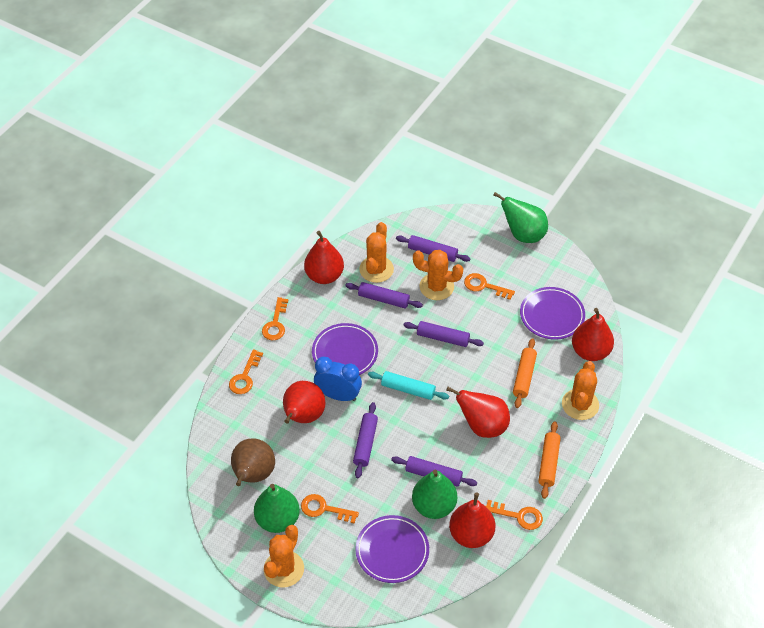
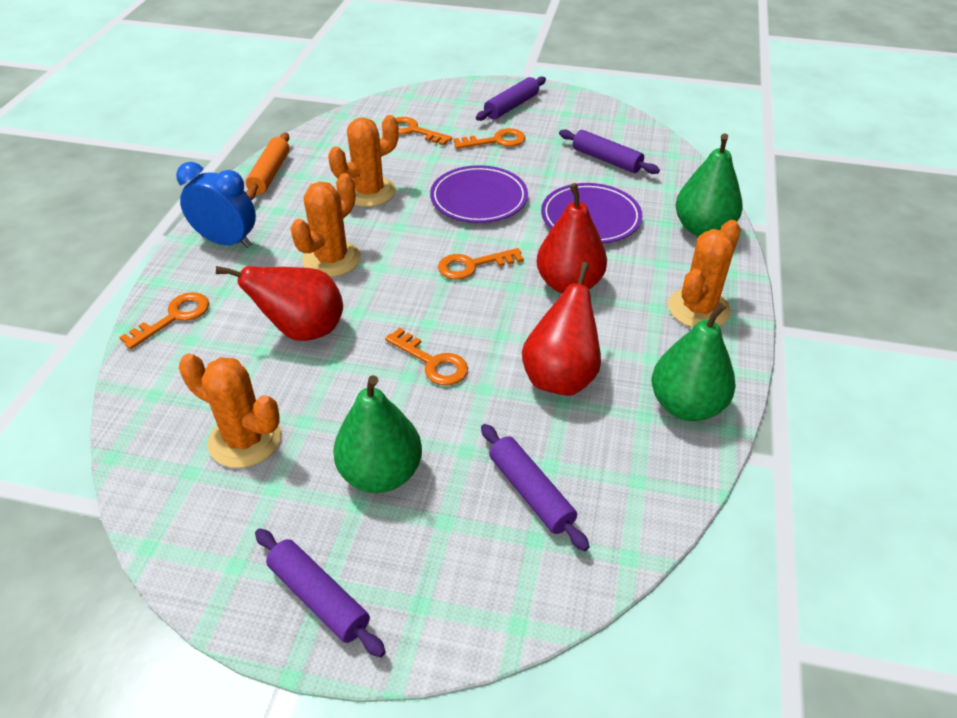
brown pear: 1 -> 0
orange rolling pin: 2 -> 1
purple plate: 3 -> 2
purple rolling pin: 5 -> 4
red pear: 5 -> 3
turquoise rolling pin: 1 -> 0

